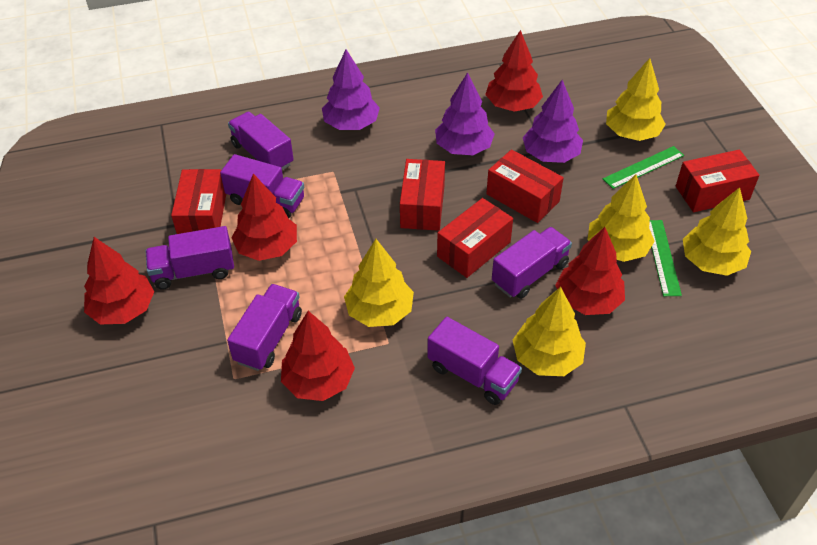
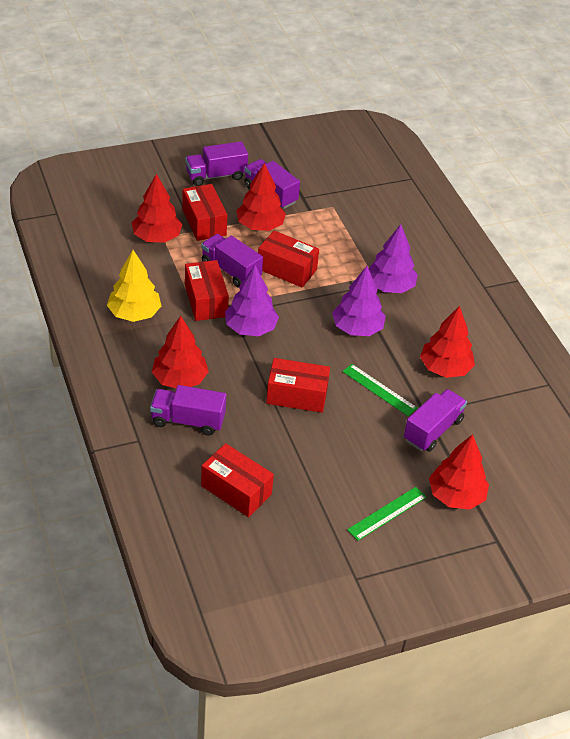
purple truck: 6 -> 5
yellow tree: 5 -> 1

